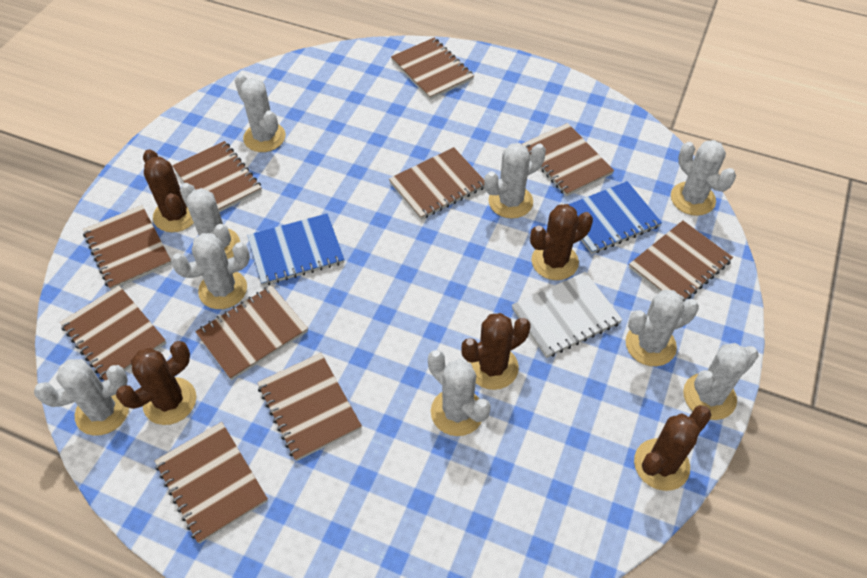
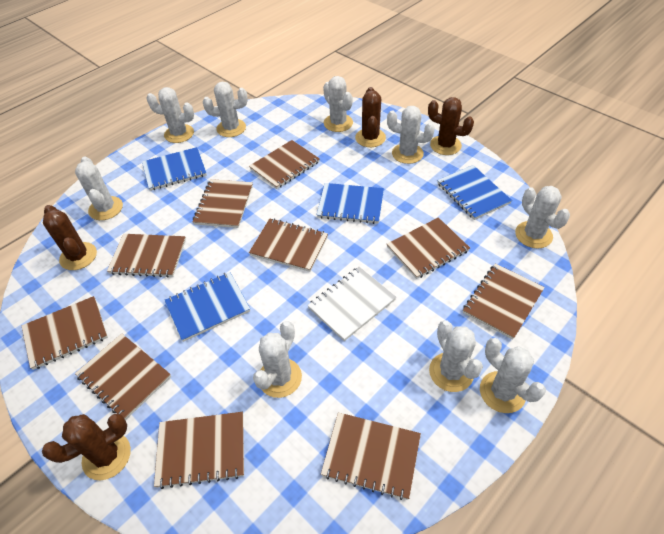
blue notebook: 2 -> 4
brown cactus: 5 -> 4

